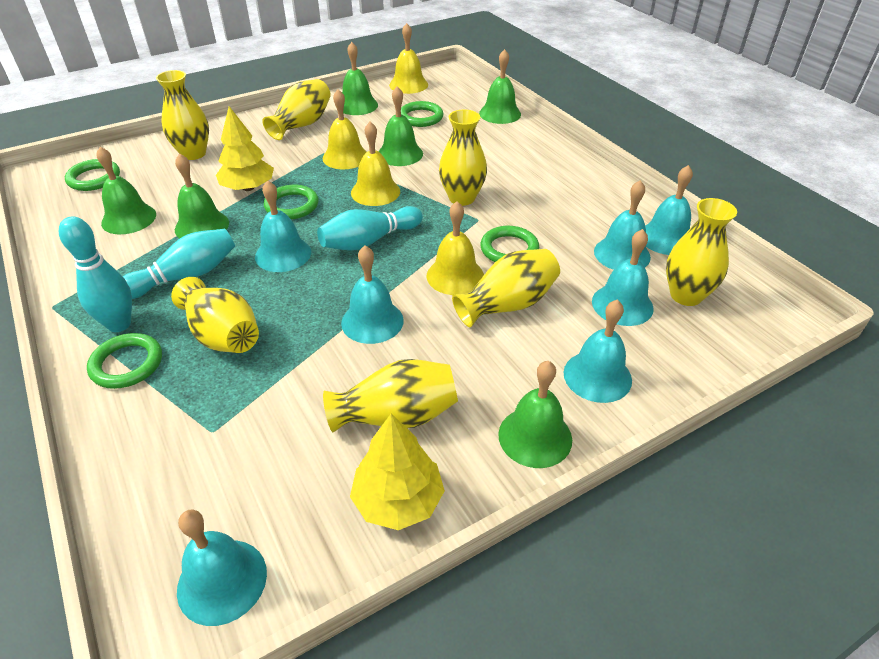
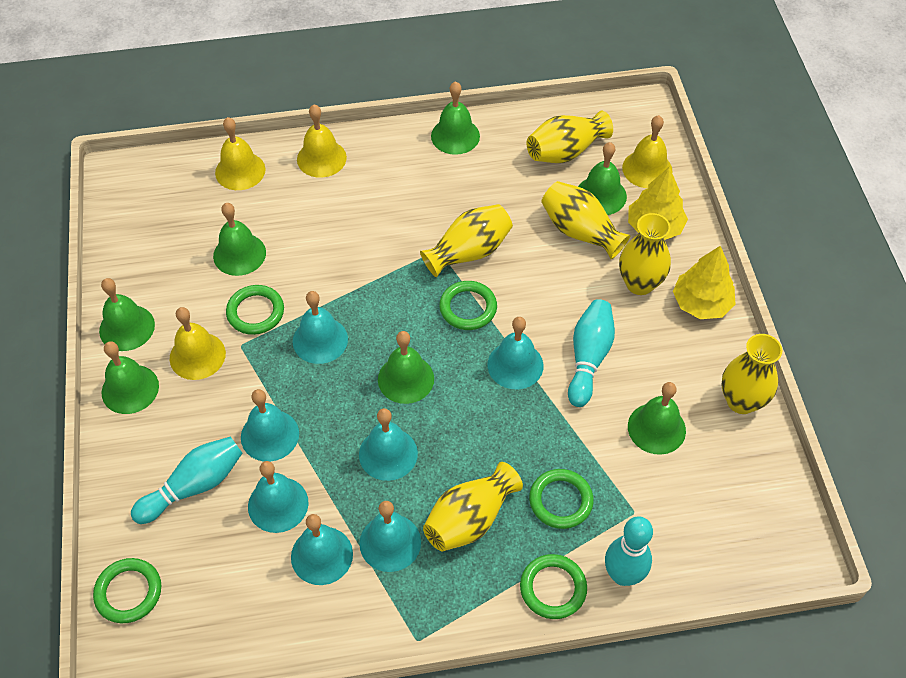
green bell: 6 -> 7
yellow vase: 7 -> 6

